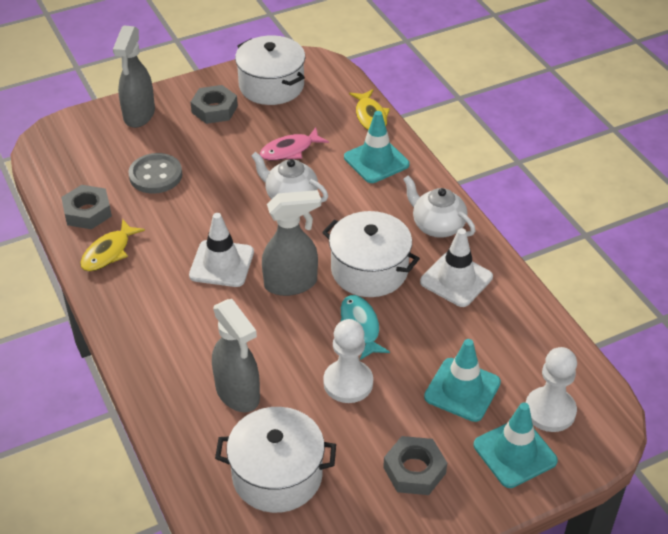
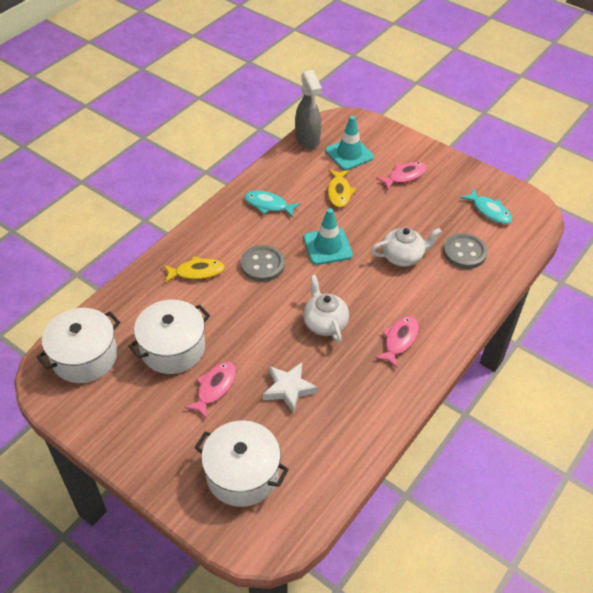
grey button: 1 -> 2
grey nut: 3 -> 0
grey spray bottle: 3 -> 1
pink fish: 1 -> 3
turquoise fish: 1 -> 2
turquoise traffic cone: 3 -> 2
white pawn: 2 -> 0
white star: 0 -> 1
white traffic cone: 2 -> 0

